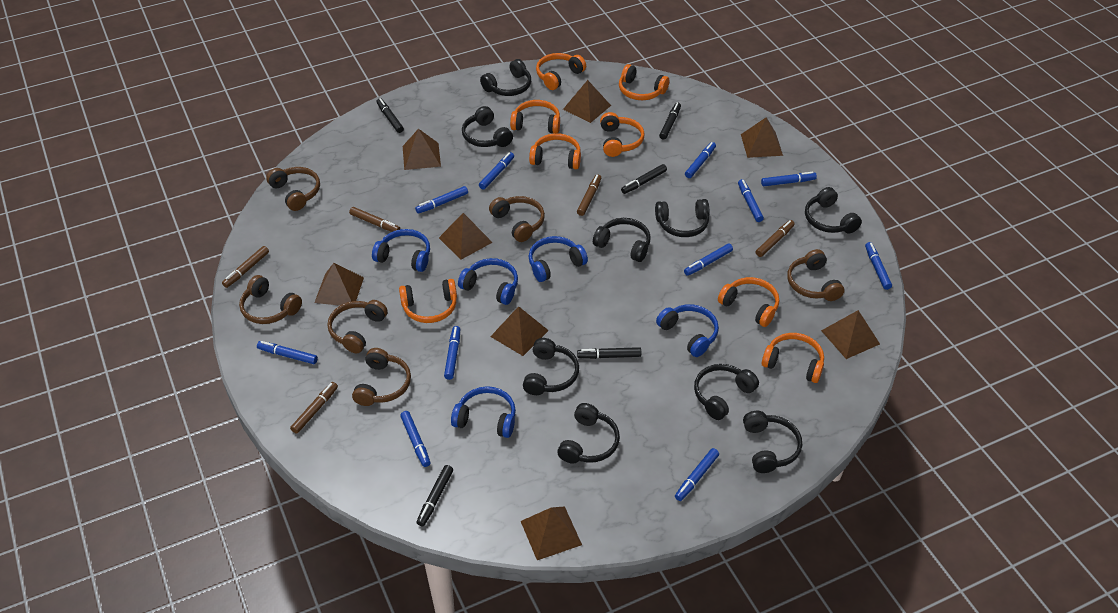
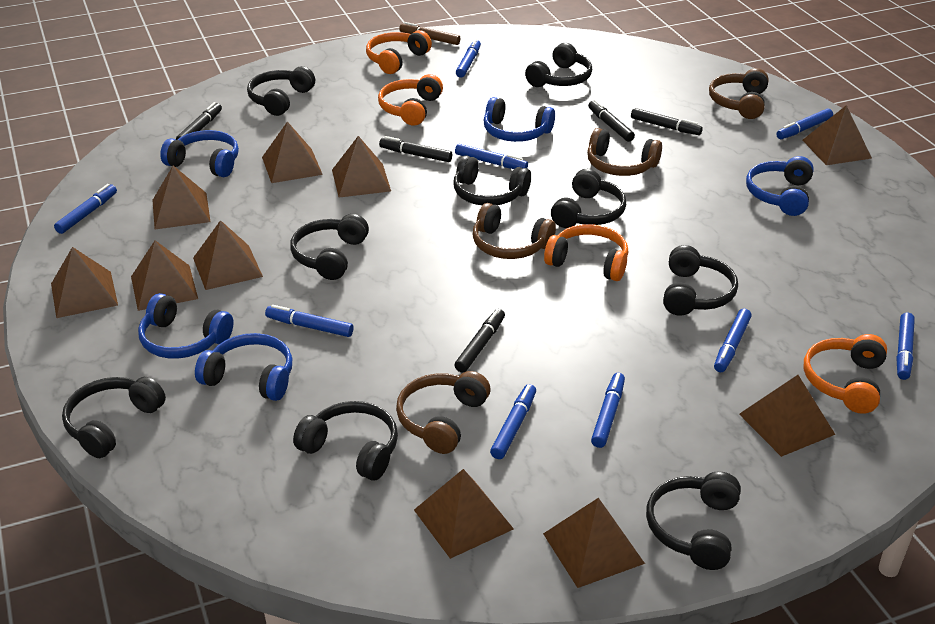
blue marker: 11 -> 9
brown headphones: 6 -> 4
brown marker: 5 -> 1
brown pyramid: 8 -> 10
orange headphones: 8 -> 4

